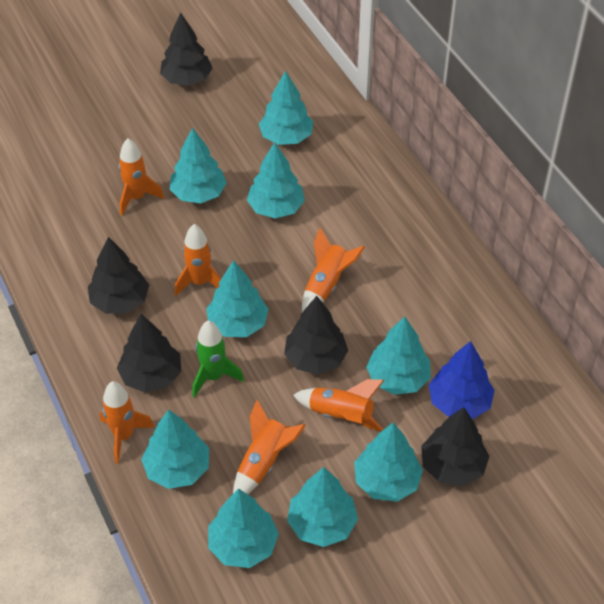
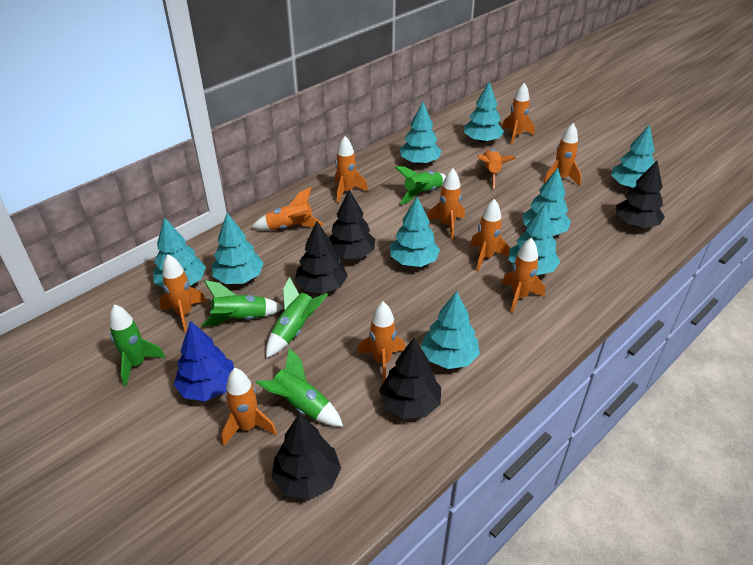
green rocket: 1 -> 5
orange rocket: 6 -> 11

